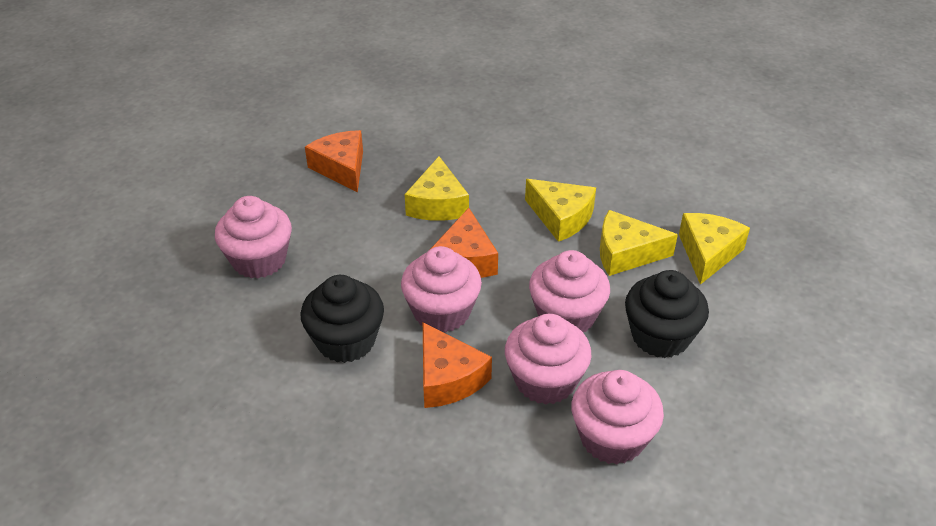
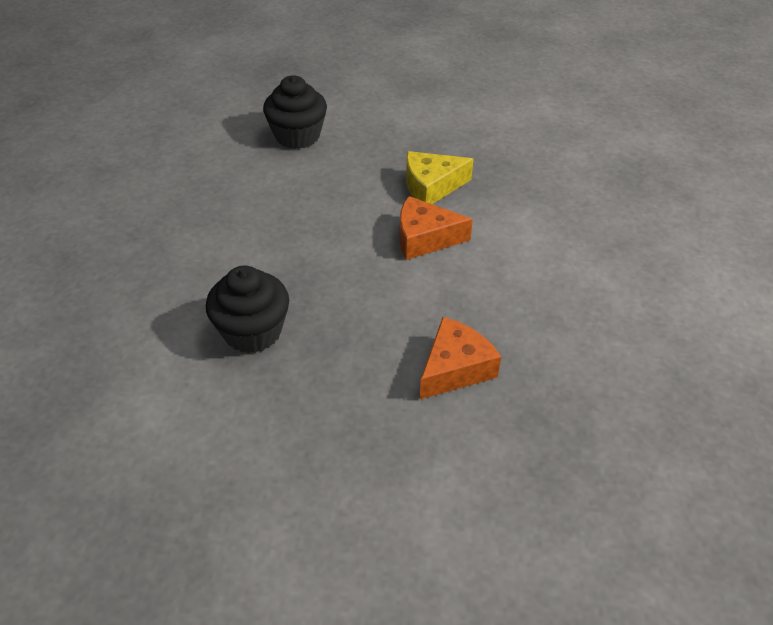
orange cheese: 3 -> 2
pink cupcake: 5 -> 0
yellow cheese: 4 -> 1

